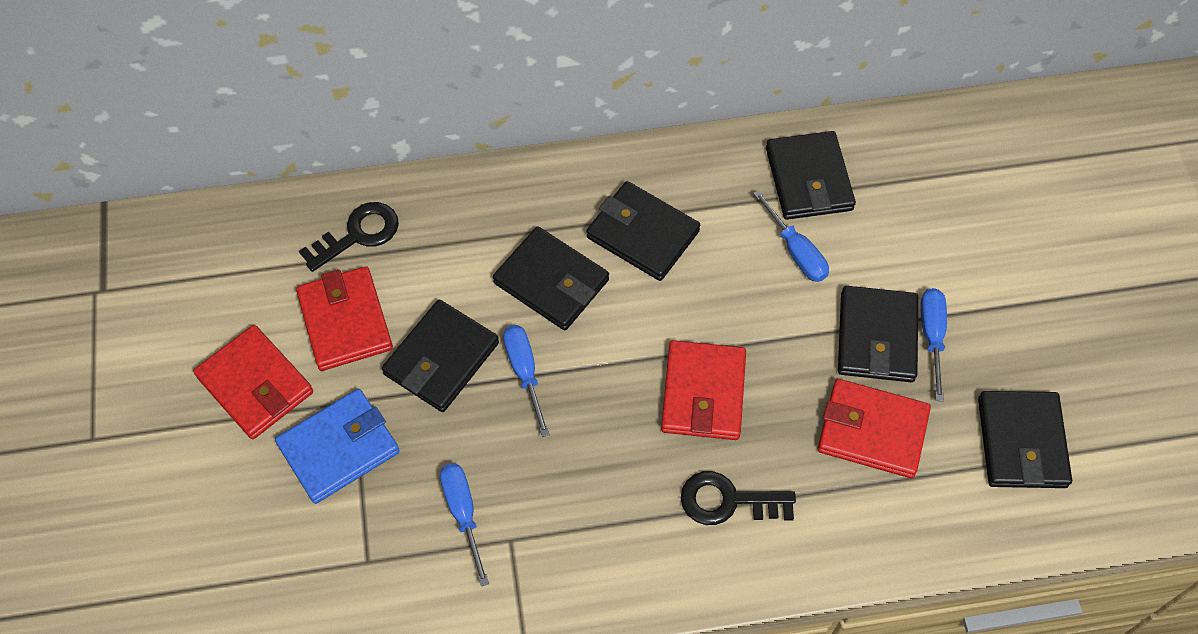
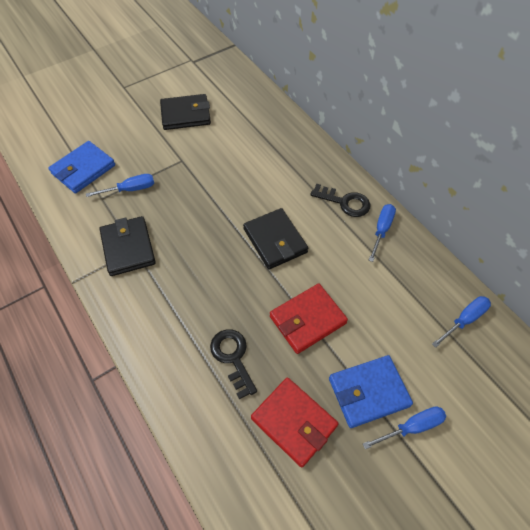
black wallet: 6 -> 3
blue wallet: 1 -> 2
red wallet: 4 -> 2

